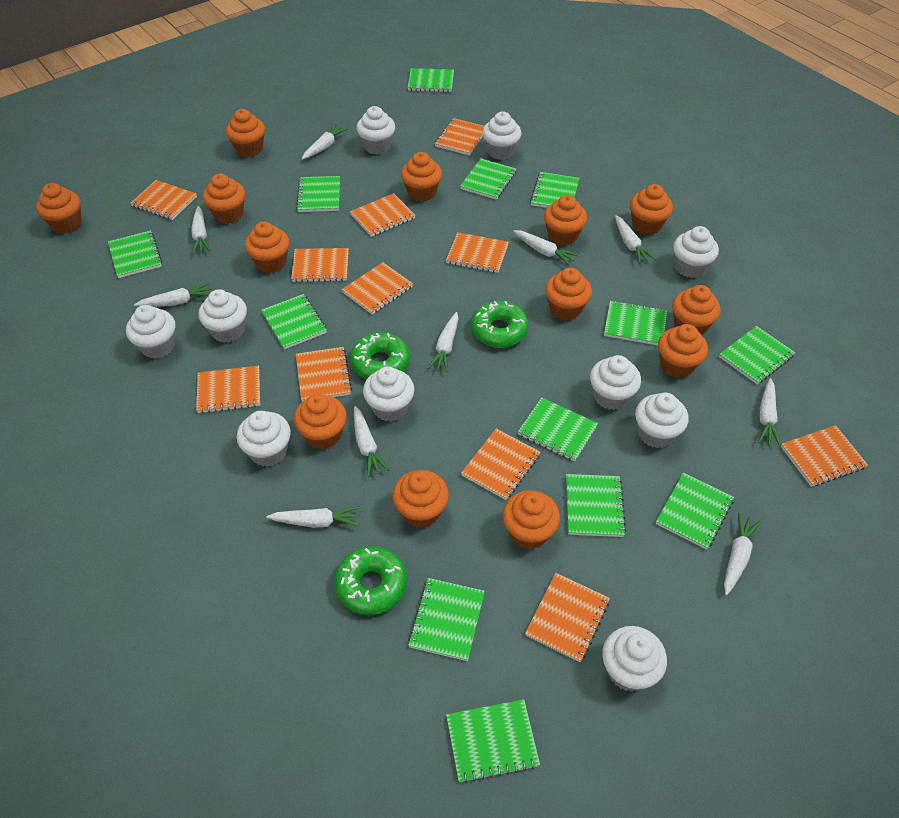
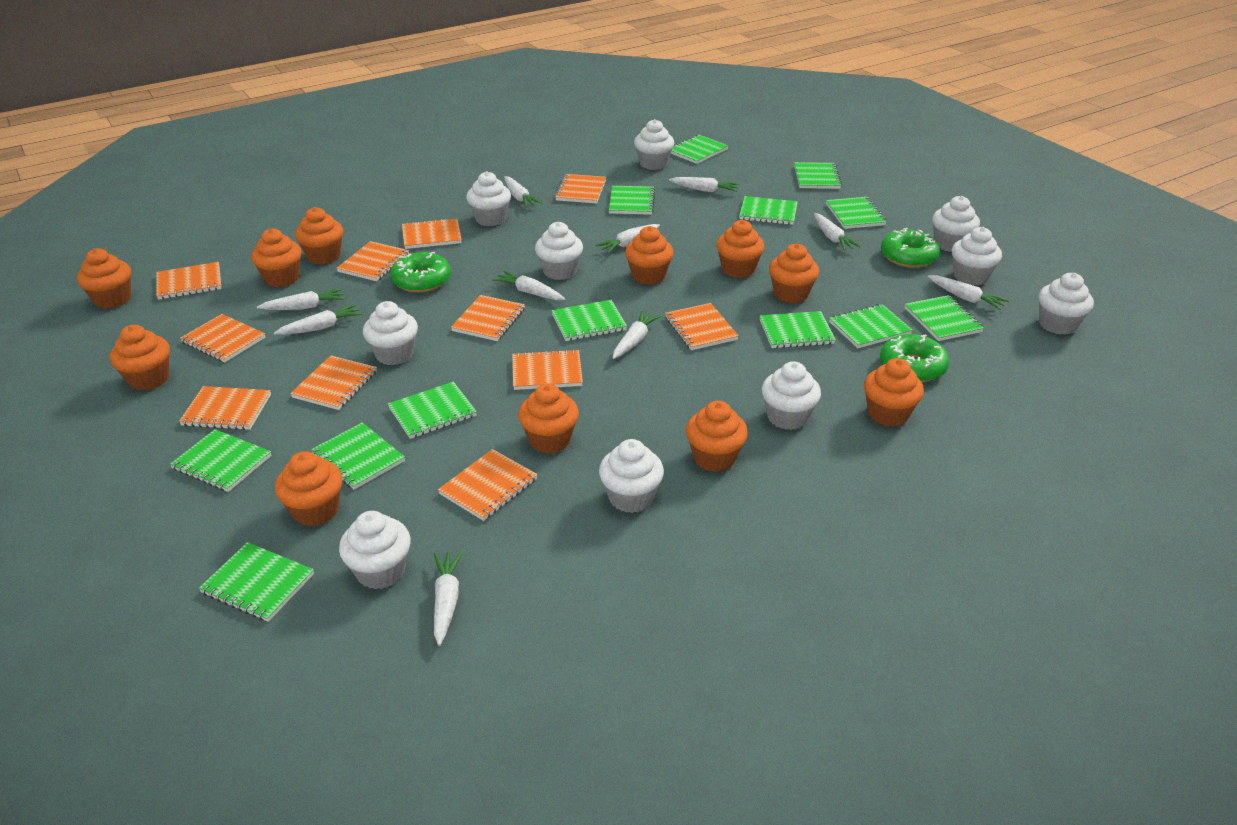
orange cupcake: 13 -> 11

